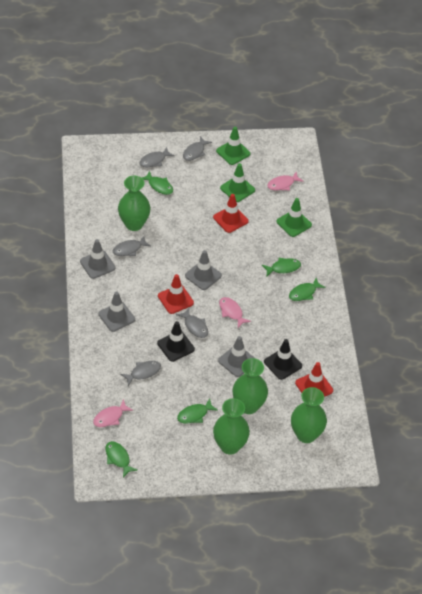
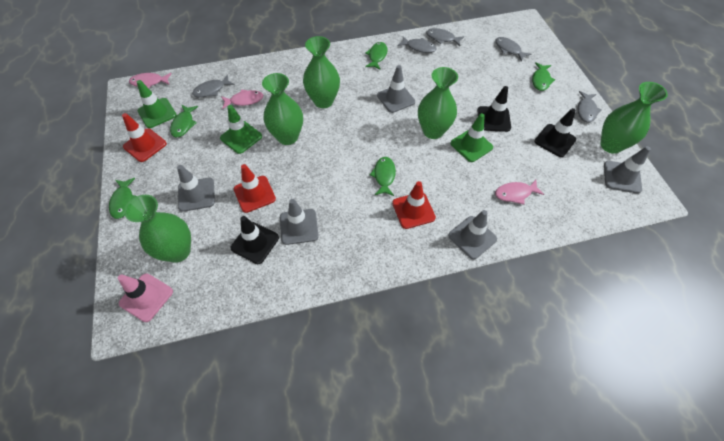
black traffic cone: 2 -> 3
green vase: 4 -> 5
grey traffic cone: 4 -> 5
pink traffic cone: 0 -> 1

